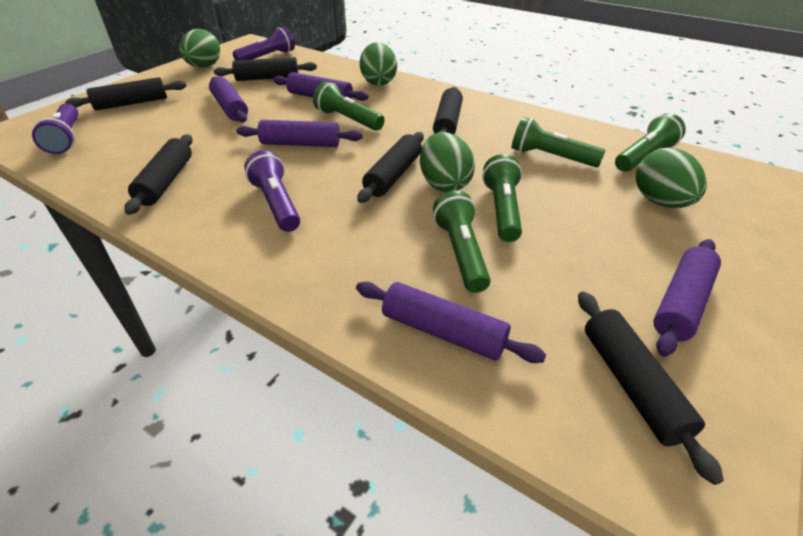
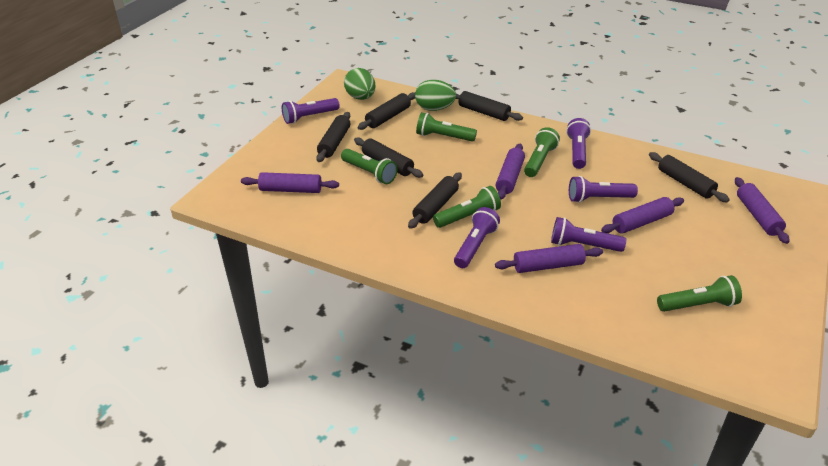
green egg: 4 -> 2
purple flashlight: 3 -> 5

